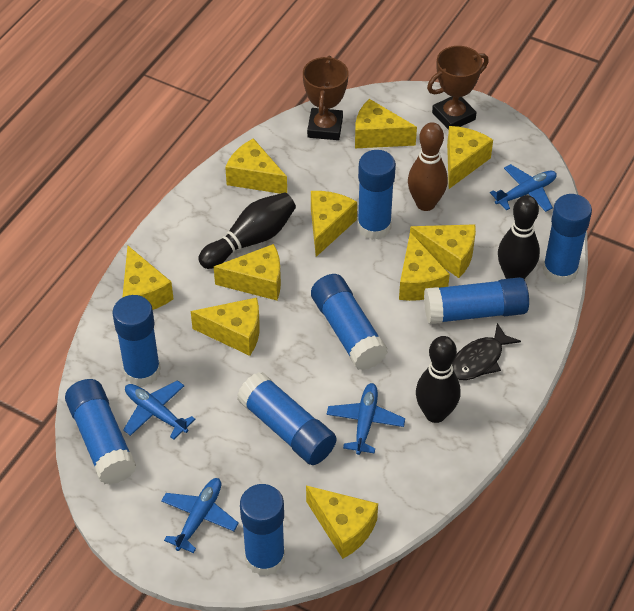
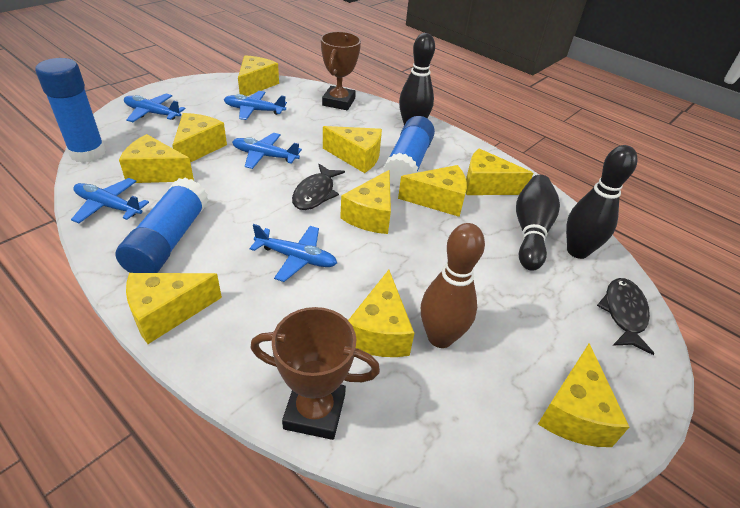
black fish: 1 -> 2
blue glue stick: 8 -> 3
blue plane: 4 -> 5

